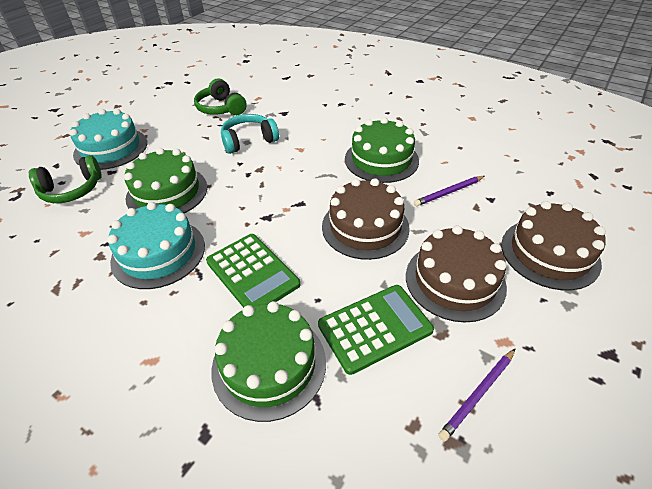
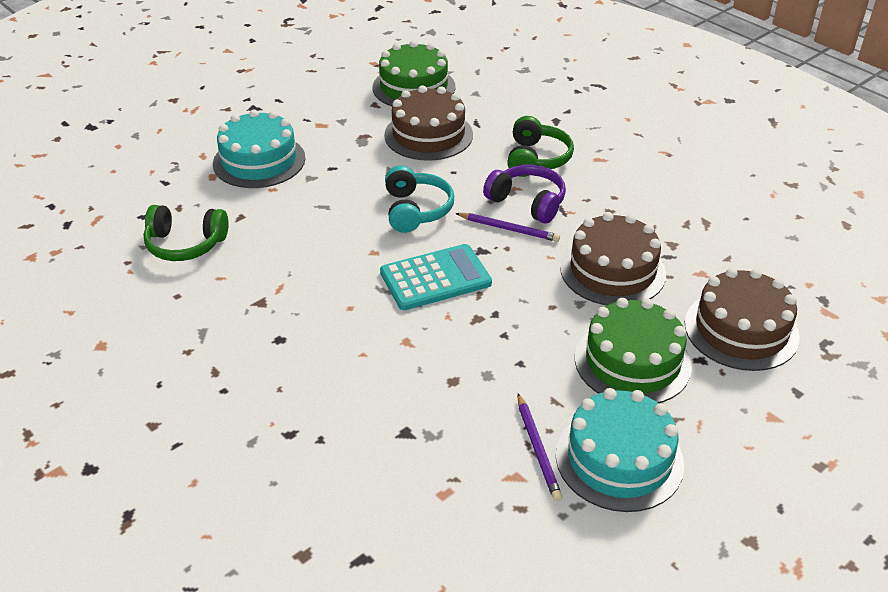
green cake: 3 -> 2
green calculator: 2 -> 0
purple headphones: 0 -> 1
turquoise calculator: 0 -> 1

